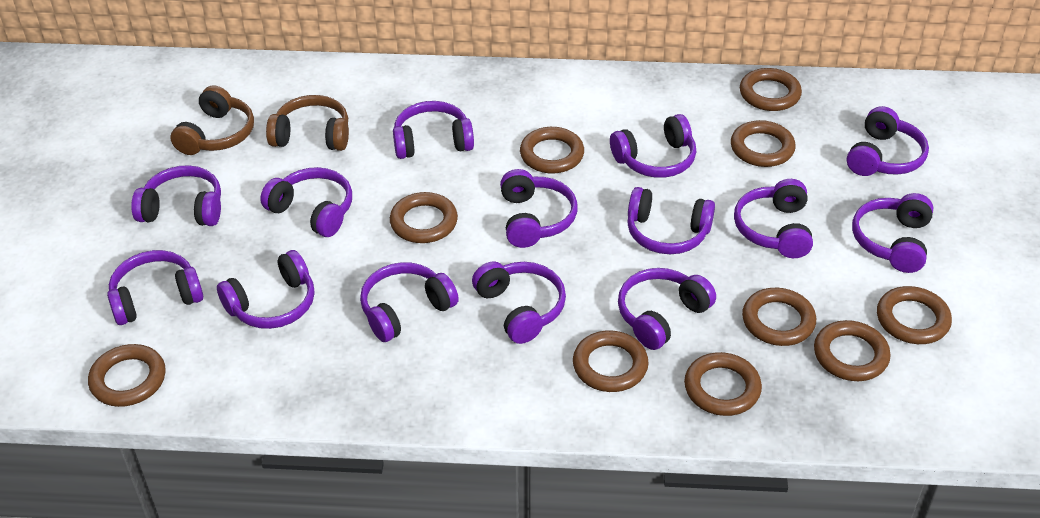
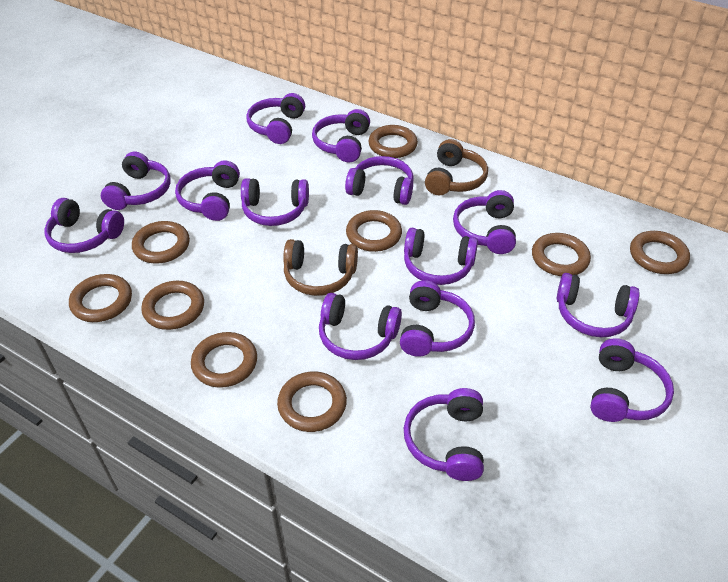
brown ring: 10 -> 9

